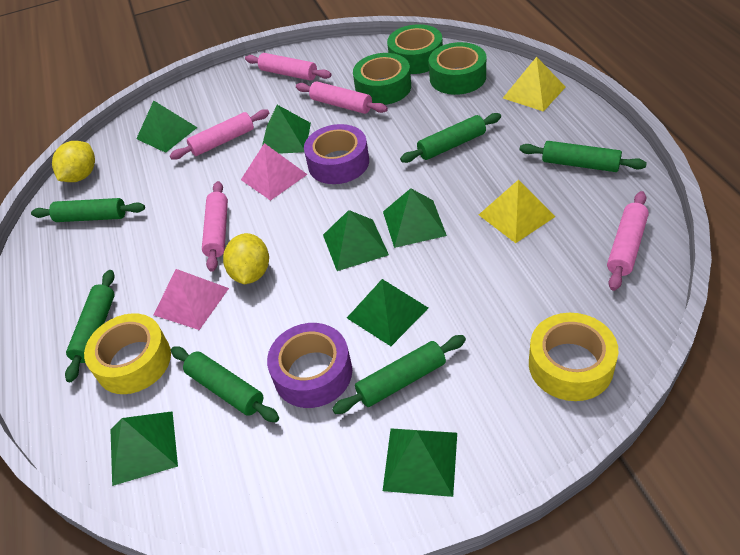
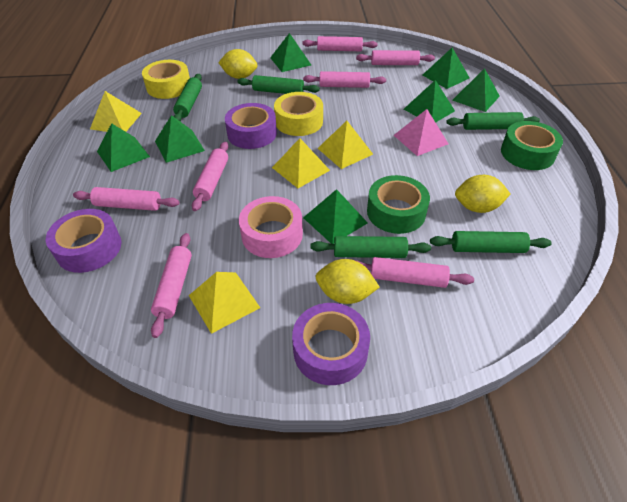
green rolling pin: 6 -> 5
green tape: 3 -> 2
pink pyramid: 2 -> 1
pink rolling pin: 5 -> 7
pink tape: 0 -> 1
purple tape: 2 -> 3
yellow lemon: 2 -> 3
yellow pyramid: 2 -> 4

